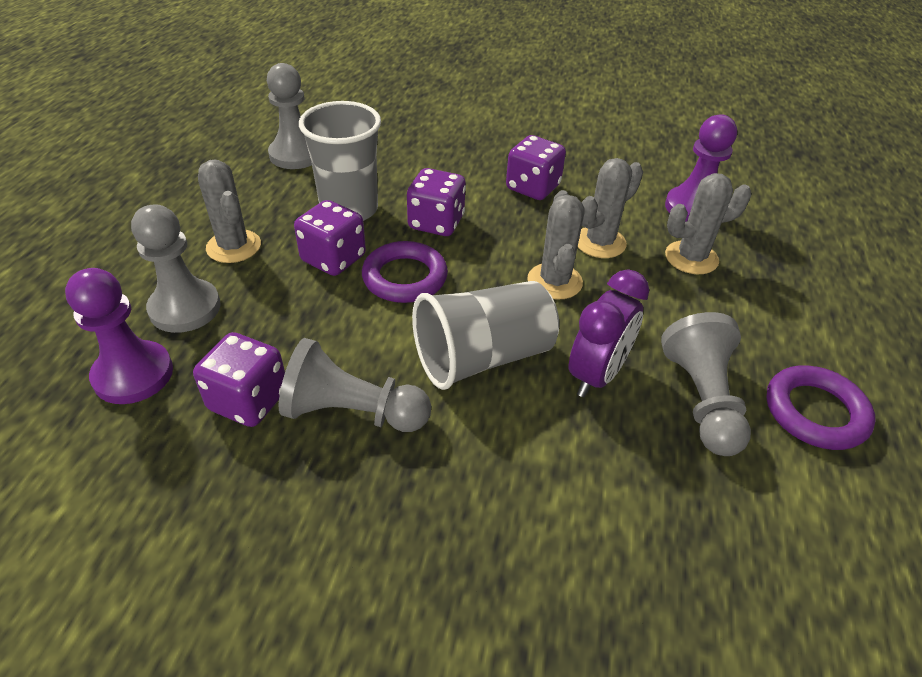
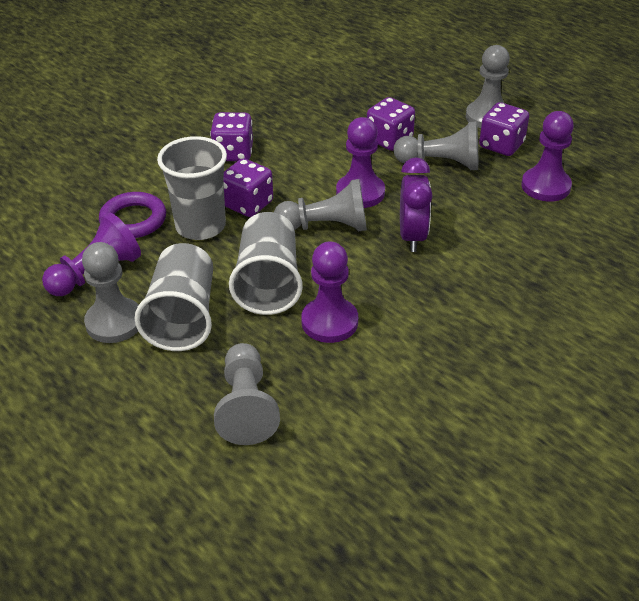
grey cactus: 4 -> 0
grey cup: 2 -> 3
grey pawn: 4 -> 5
purple pawn: 2 -> 4
purple ring: 2 -> 1

